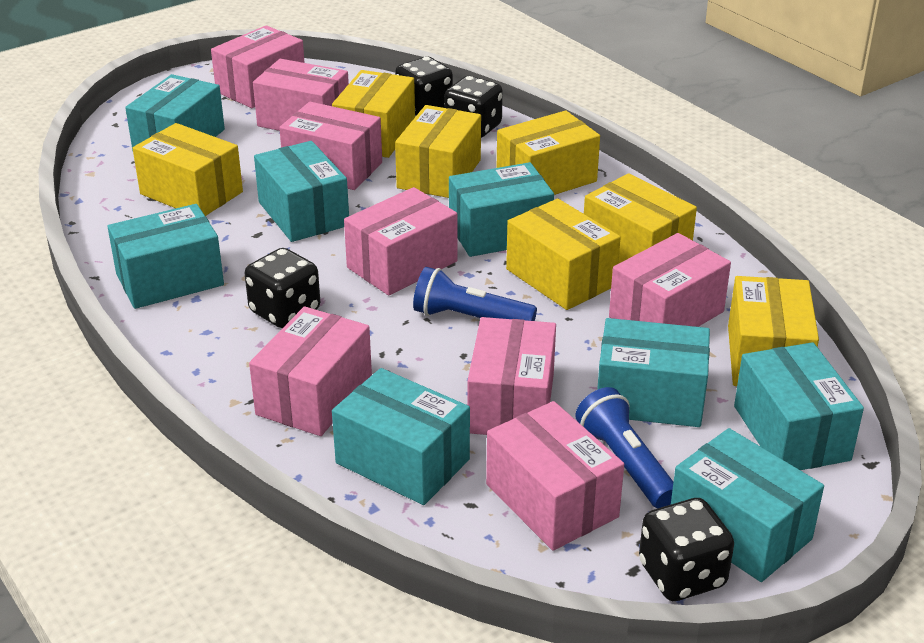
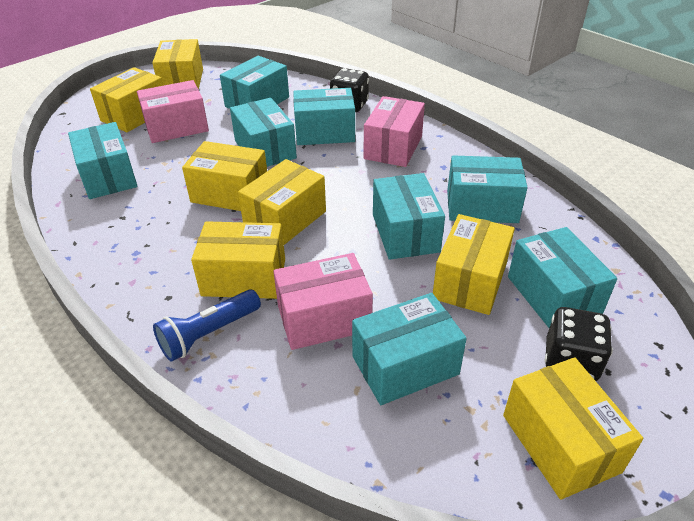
black dice: 4 -> 2
blue flashlight: 2 -> 1
pink box: 8 -> 3

